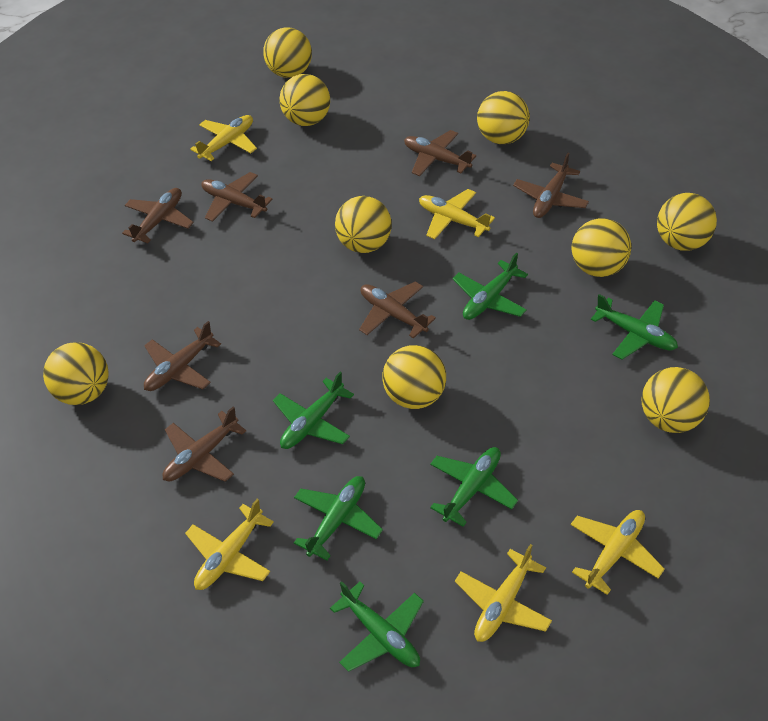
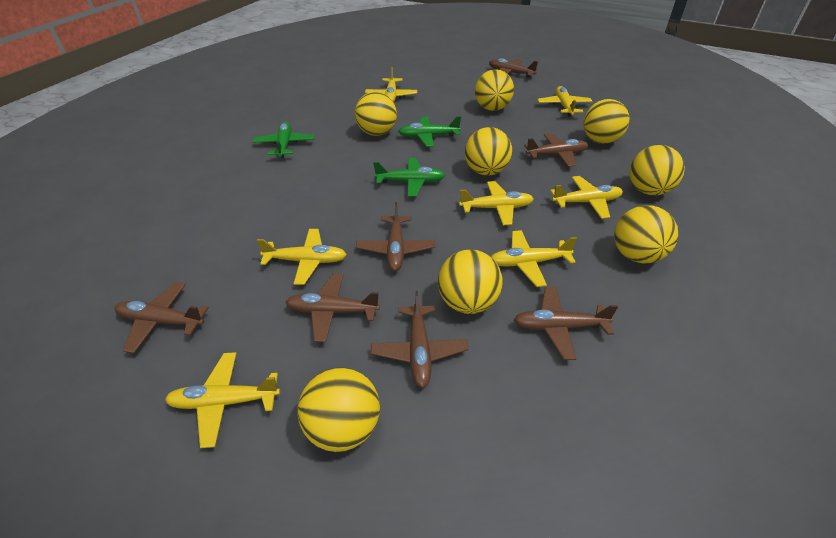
green plane: 6 -> 3
yellow ball: 9 -> 8
yellow plane: 5 -> 7

